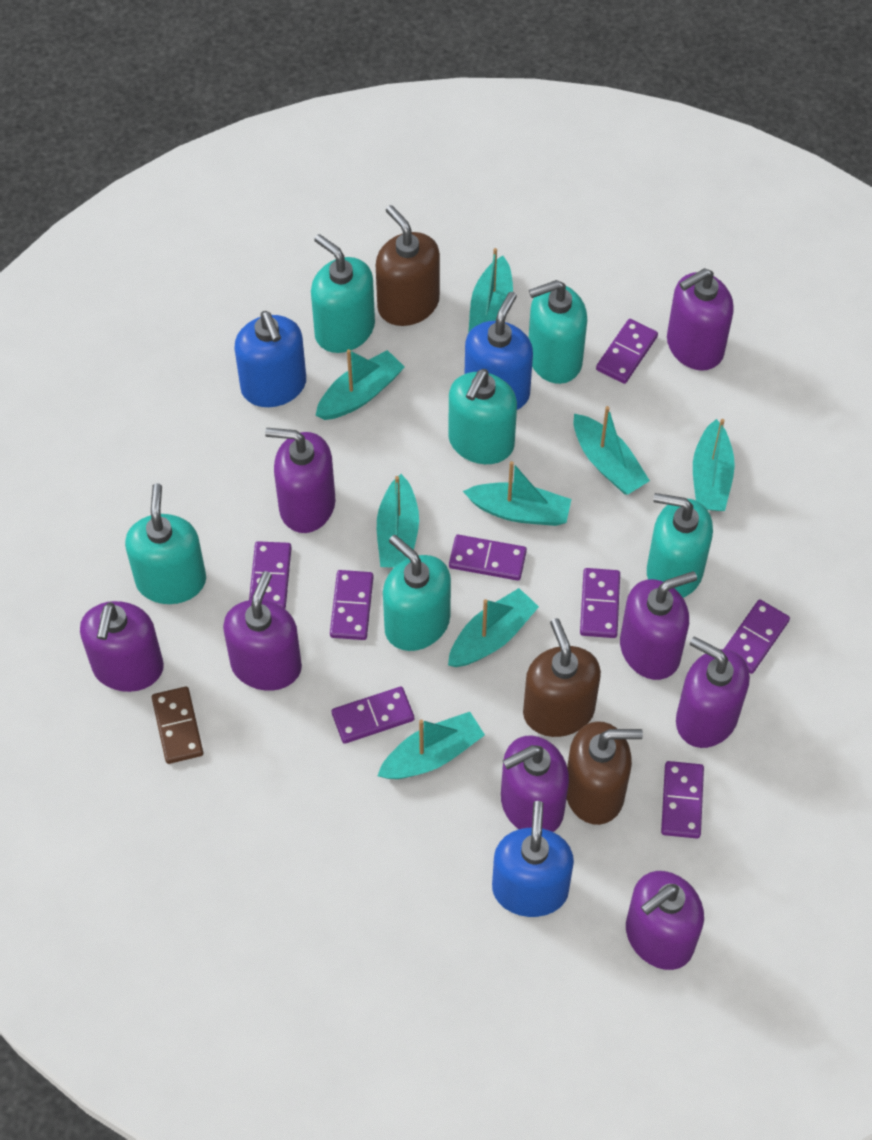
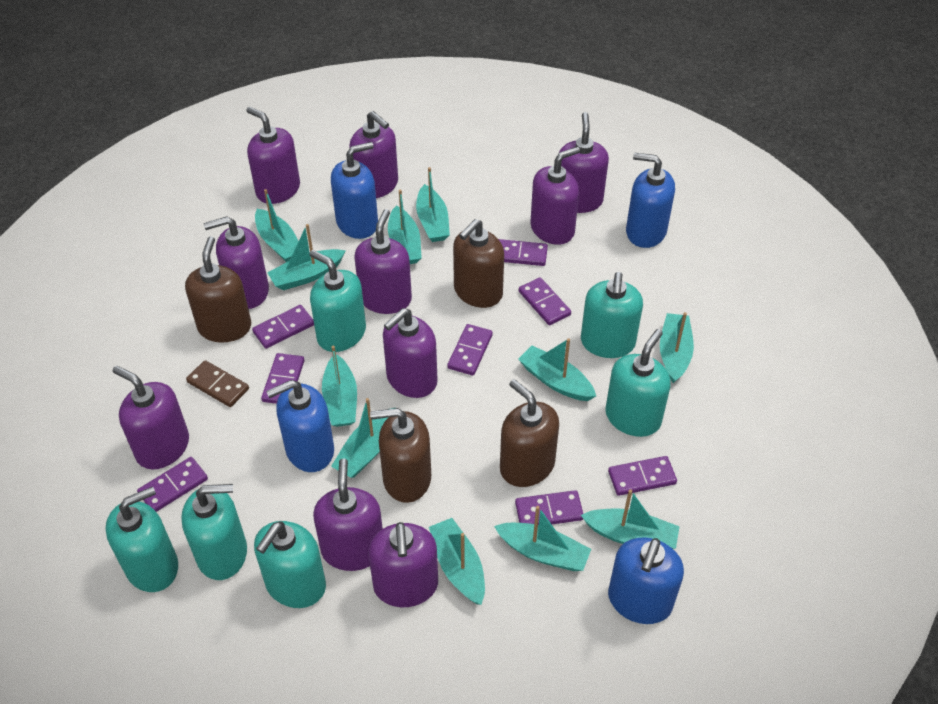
blue soap dispenser: 3 -> 4
brown soap dispenser: 3 -> 4
purple soap dispenser: 8 -> 10
turquoise boat: 8 -> 11

